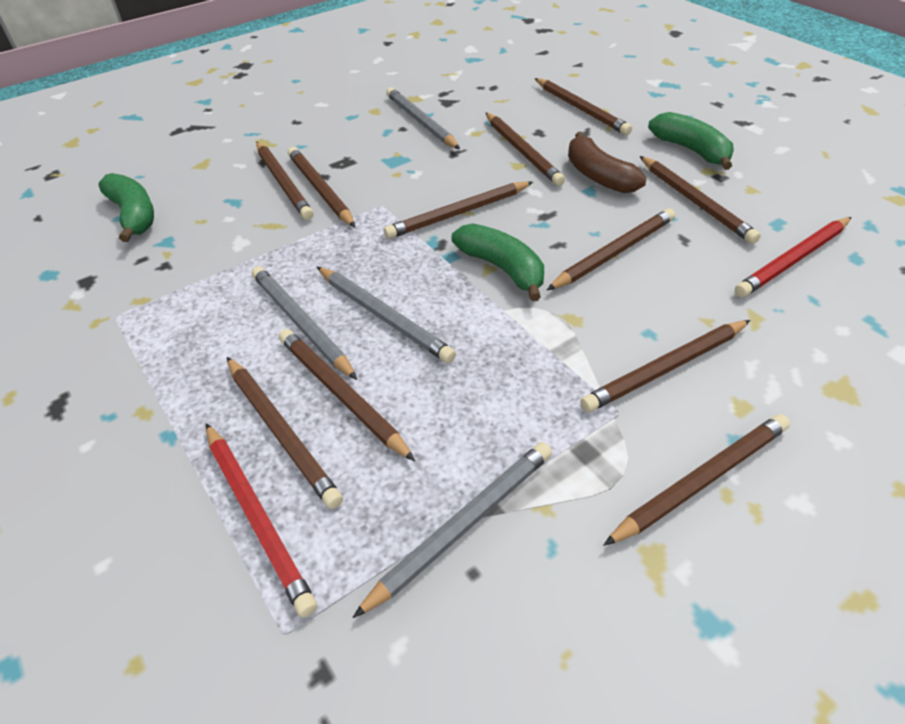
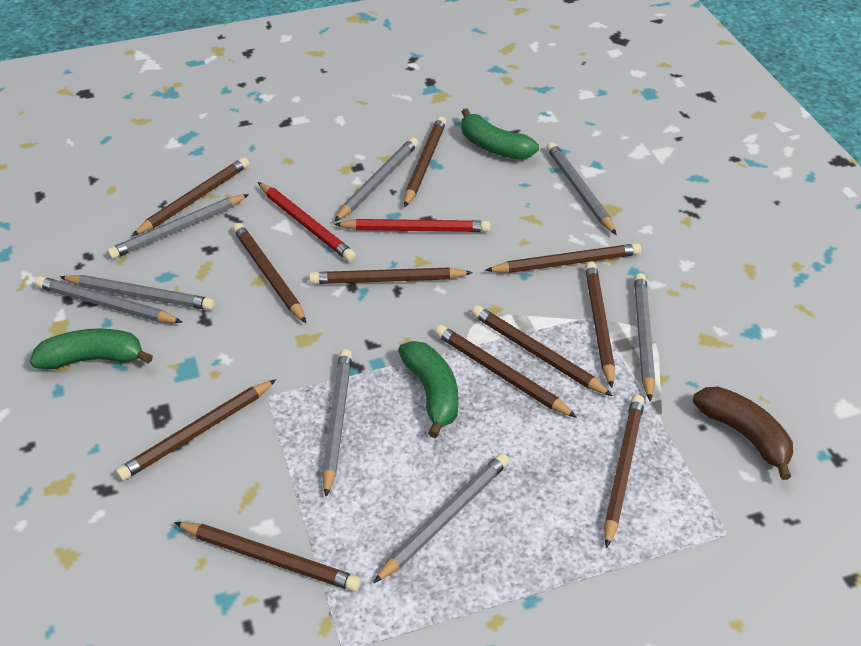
grey pencil: 4 -> 8

